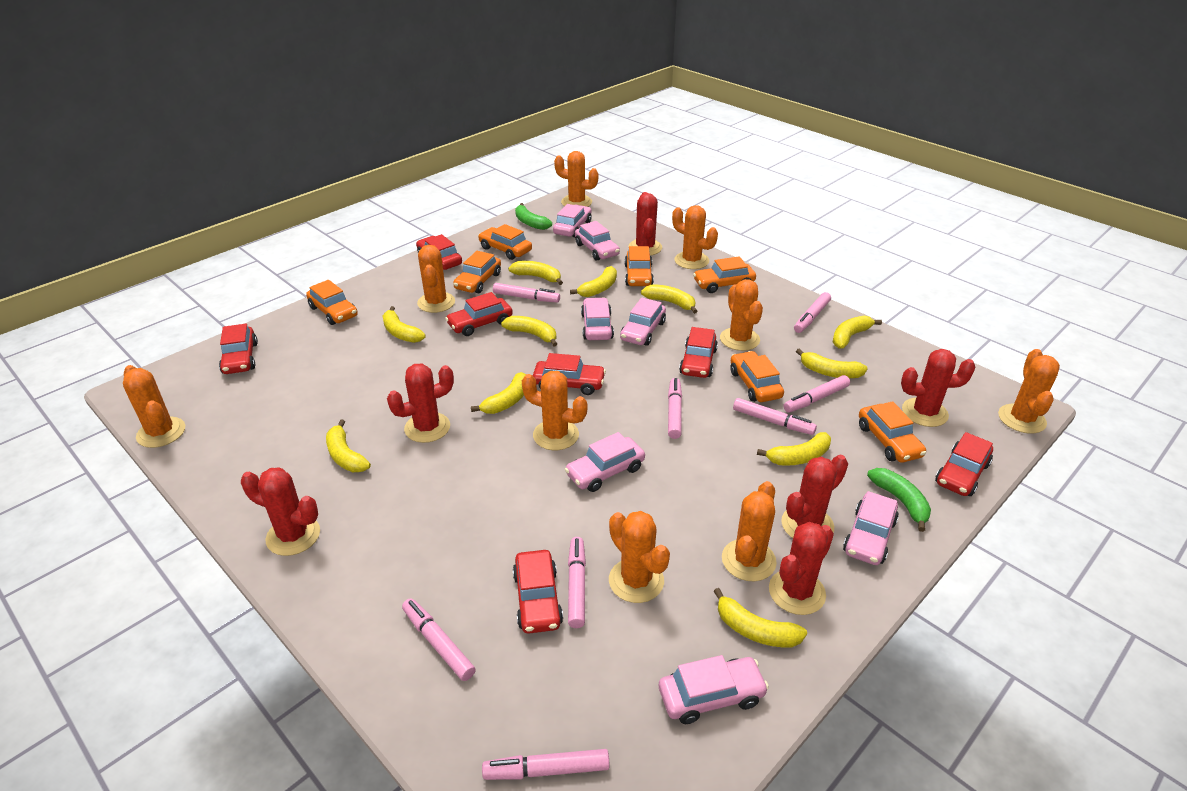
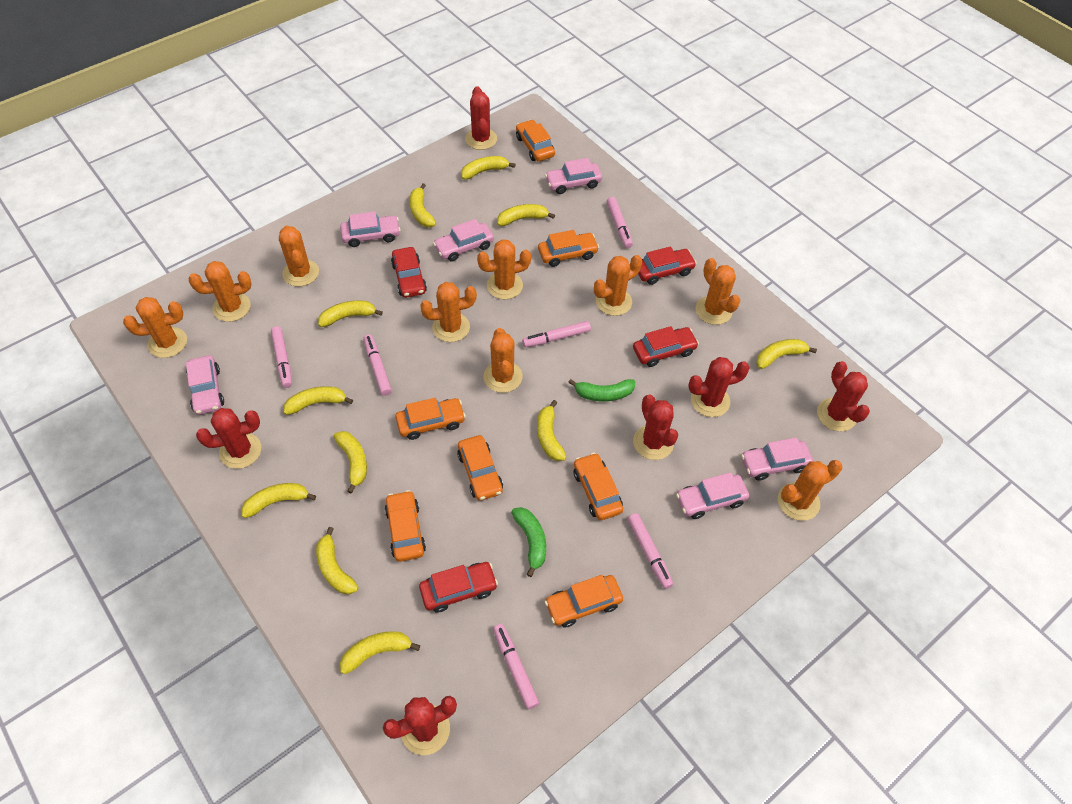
pink car: 7 -> 6
pink marker: 8 -> 6
red car: 7 -> 4

